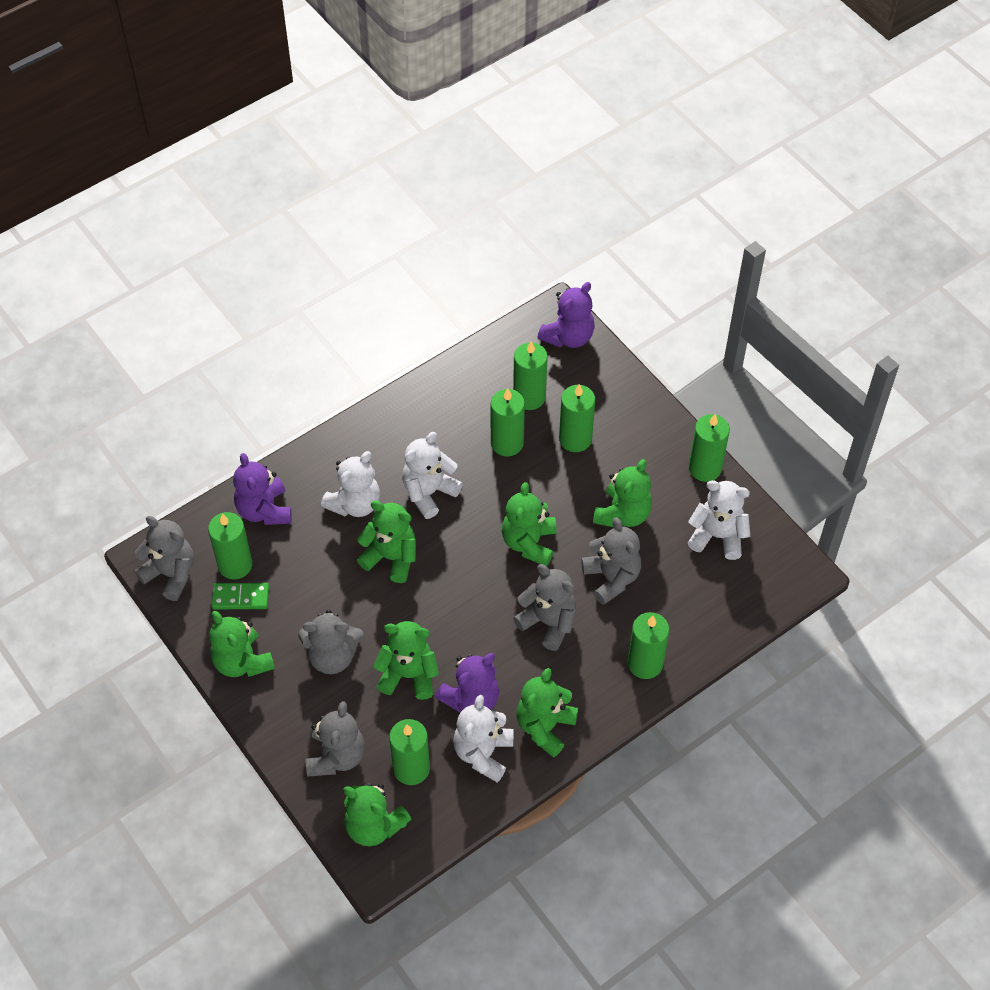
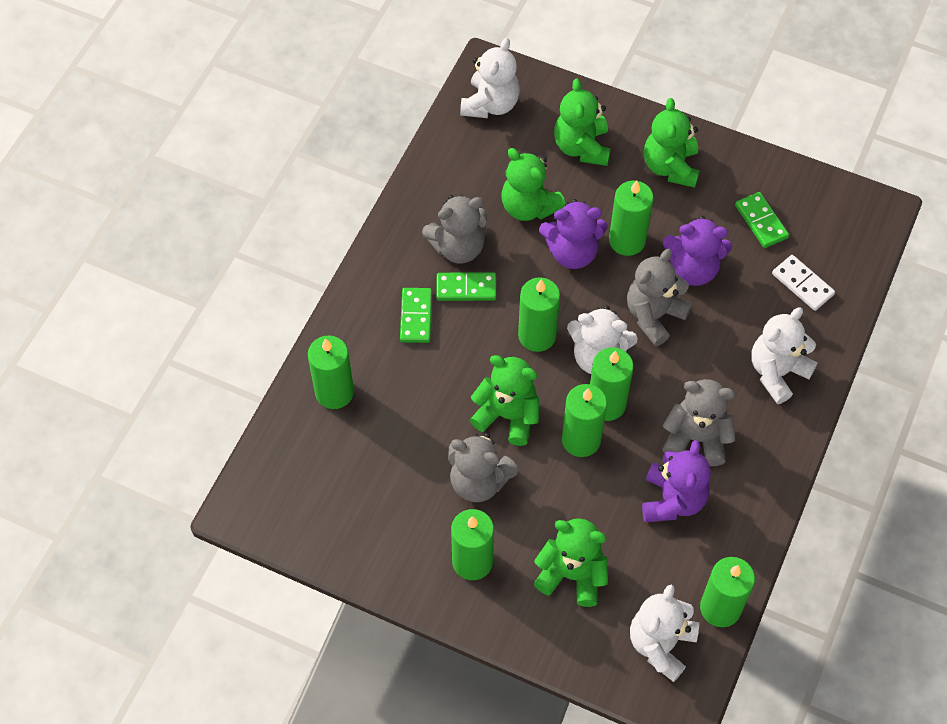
green domino: 1 -> 3
green teddy bear: 7 -> 5
grey teddy bear: 5 -> 4
white domino: 0 -> 1

